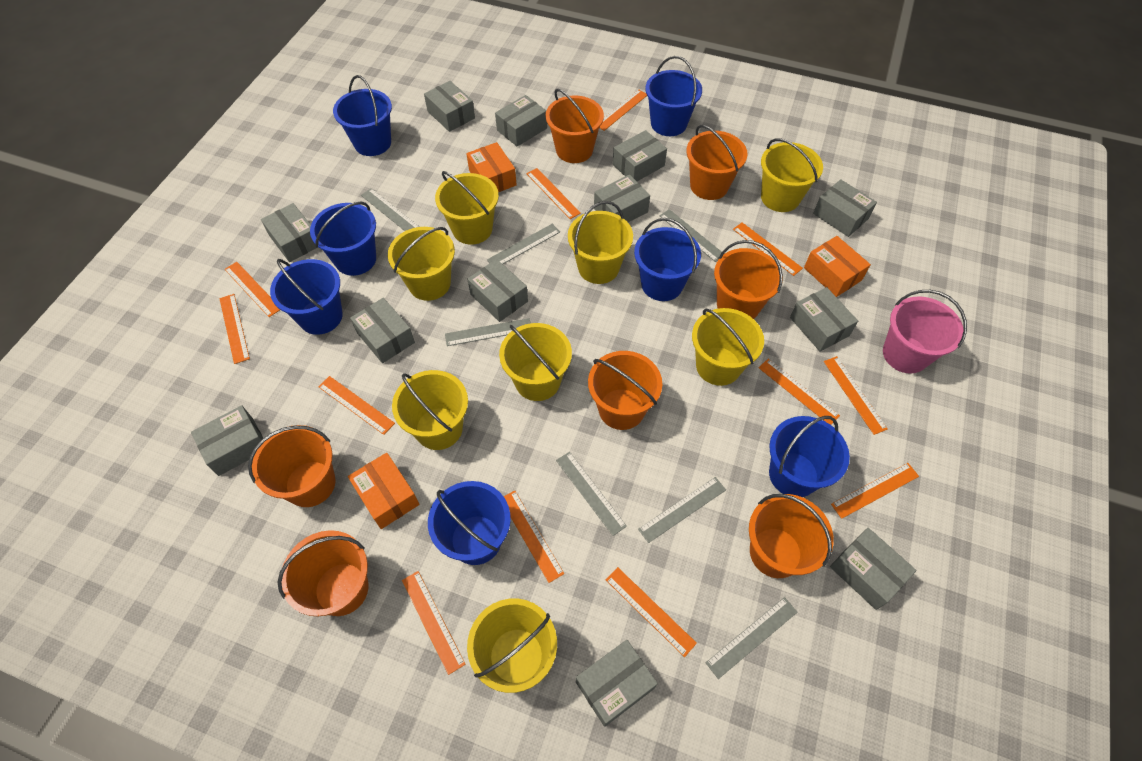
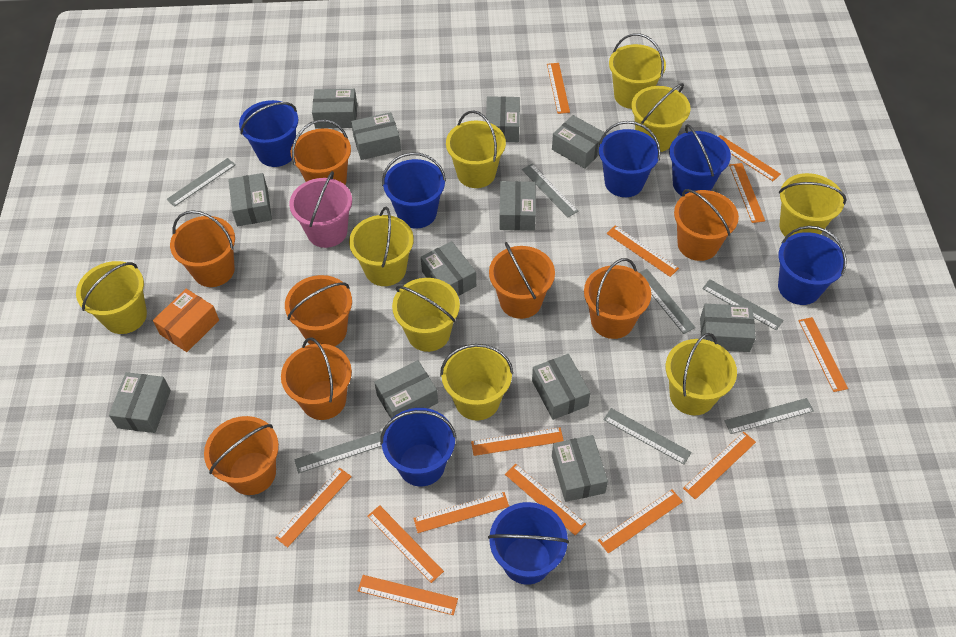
orange box: 3 -> 1
orange bucket: 7 -> 8
orange ruler: 12 -> 13
yellow bucket: 8 -> 9

